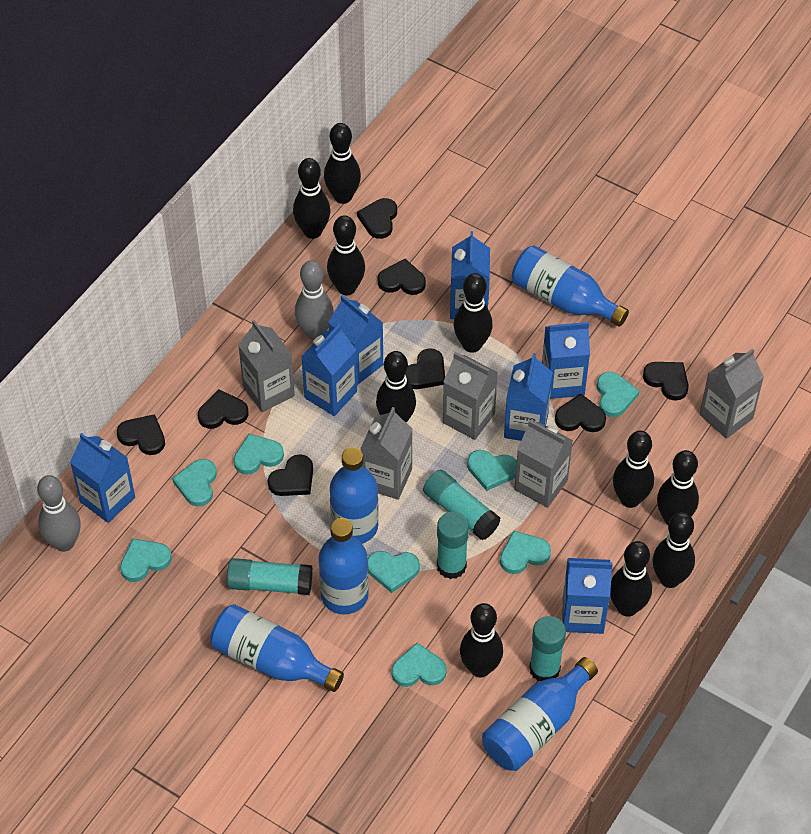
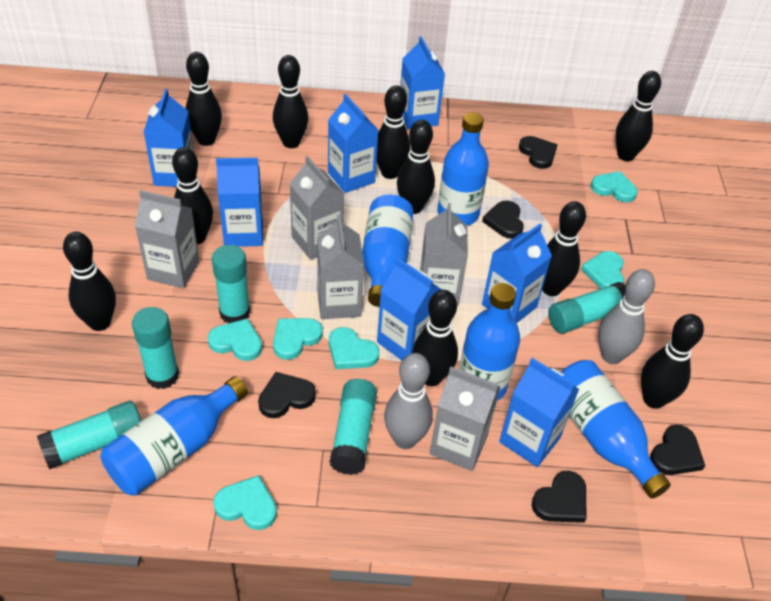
black heart: 8 -> 5
turquoise glue stick: 4 -> 5
turquoise heart: 8 -> 6

